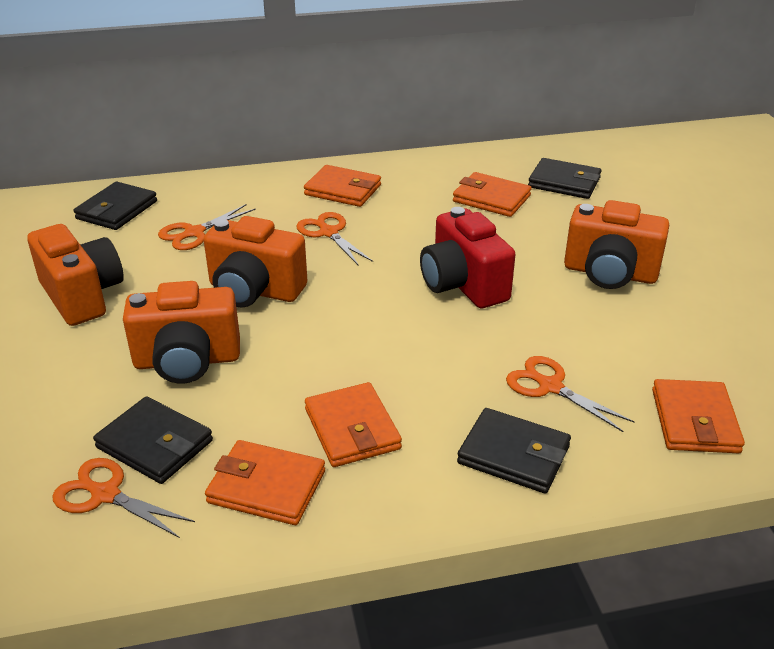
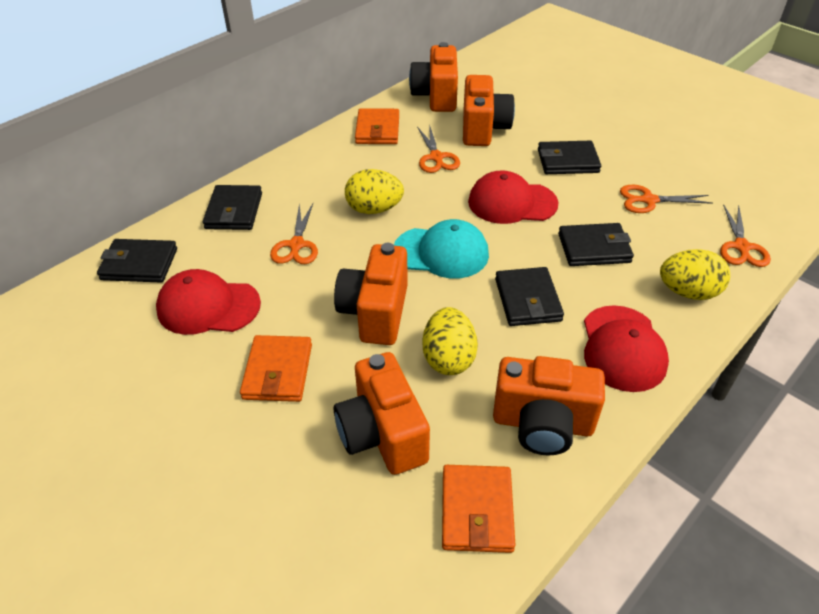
black wallet: 4 -> 5
orange camera: 4 -> 5
orange wallet: 5 -> 3
red camera: 1 -> 0
red cap: 0 -> 3
turquoise cap: 0 -> 1
yellow egg: 0 -> 3

